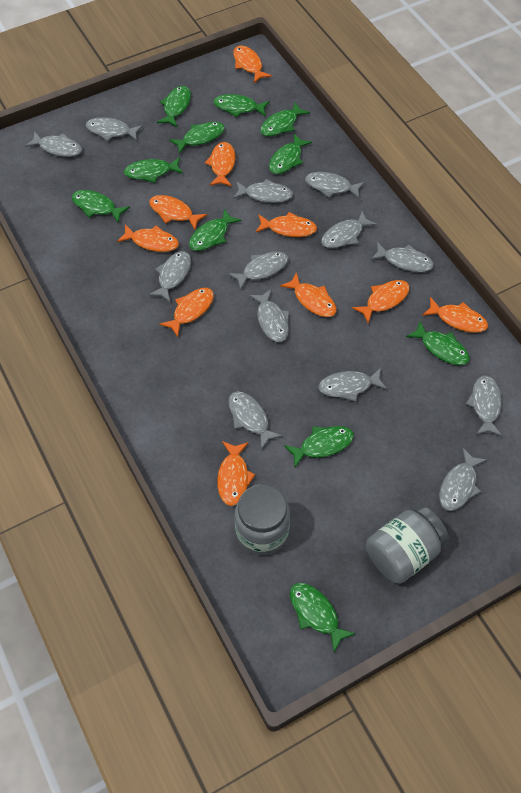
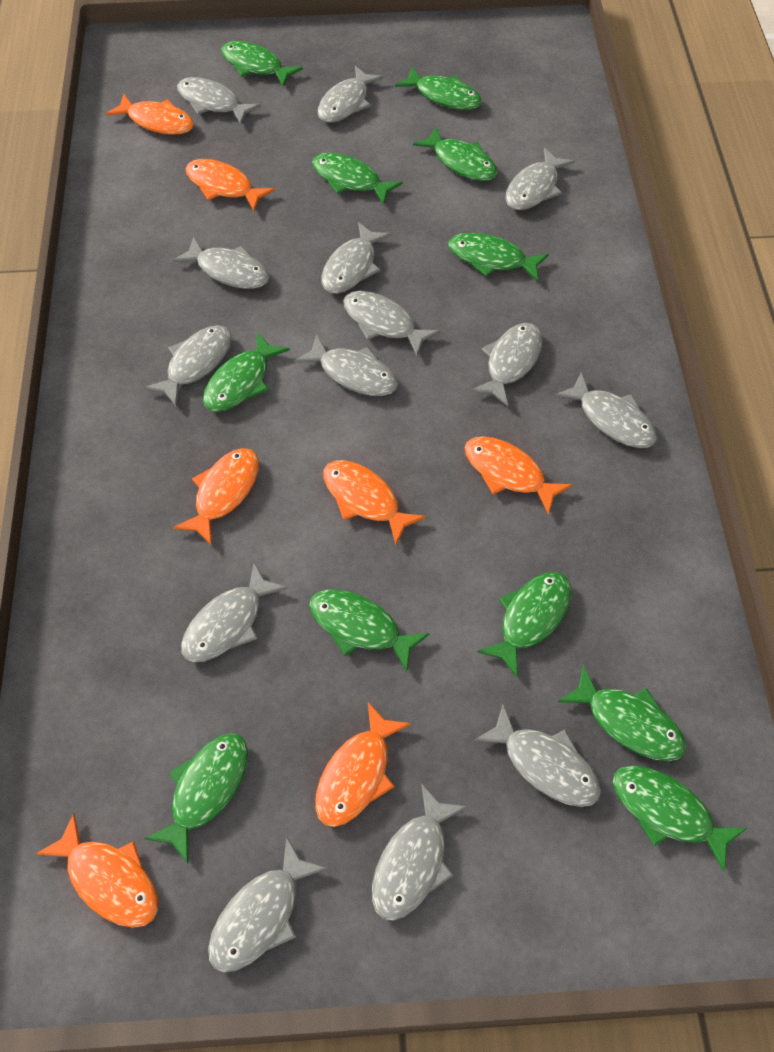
grey fish: 13 -> 14
grey jar: 2 -> 0
orange fish: 10 -> 7

